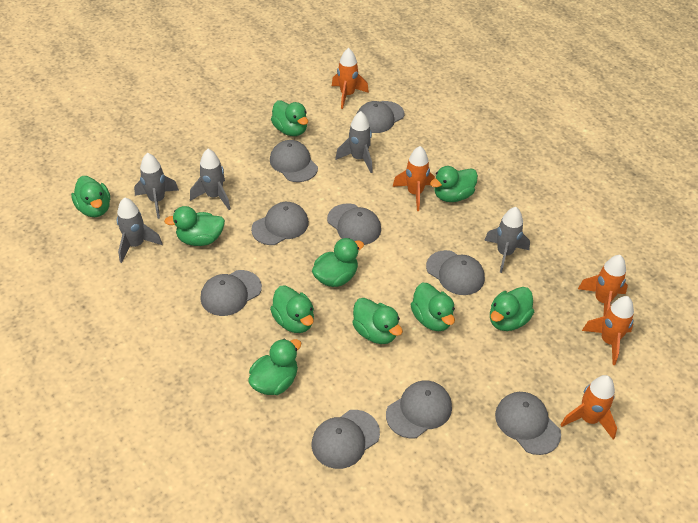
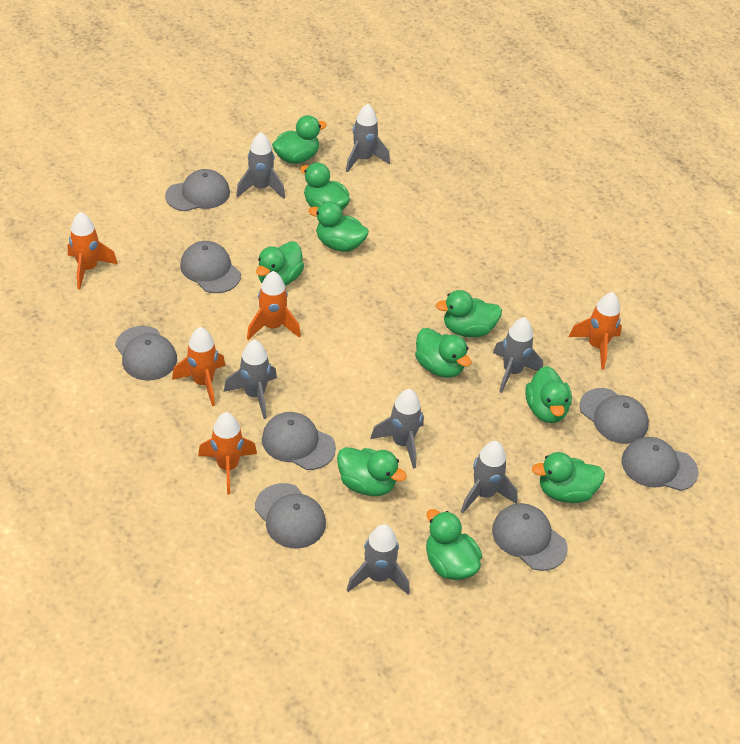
grey cap: 9 -> 8
grey rocket: 5 -> 7

